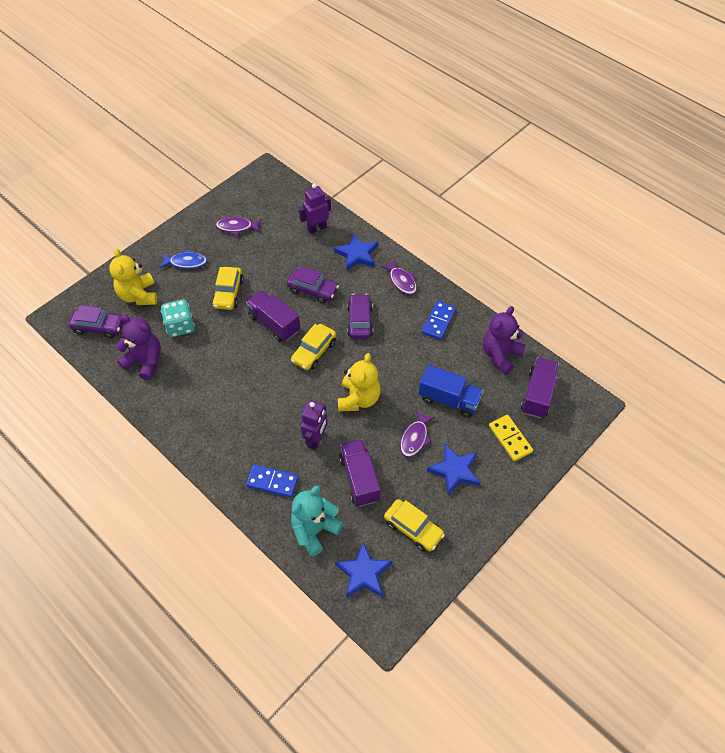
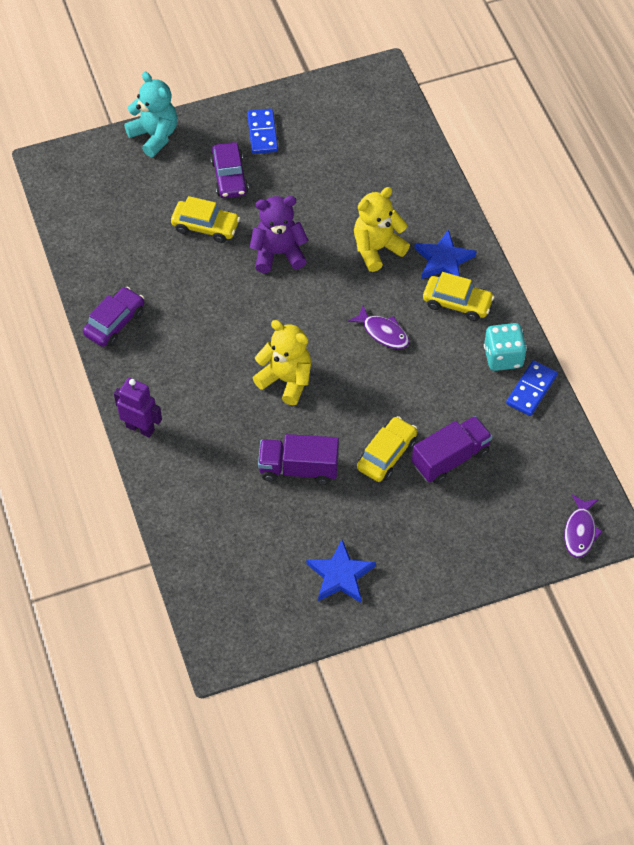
blue fish: 1 -> 0
blue star: 3 -> 2
blue truck: 1 -> 0
purple car: 3 -> 2
purple fish: 3 -> 2
purple robot: 2 -> 1
purple teddy bear: 2 -> 1
purple truck: 3 -> 2
yellow domino: 1 -> 0

